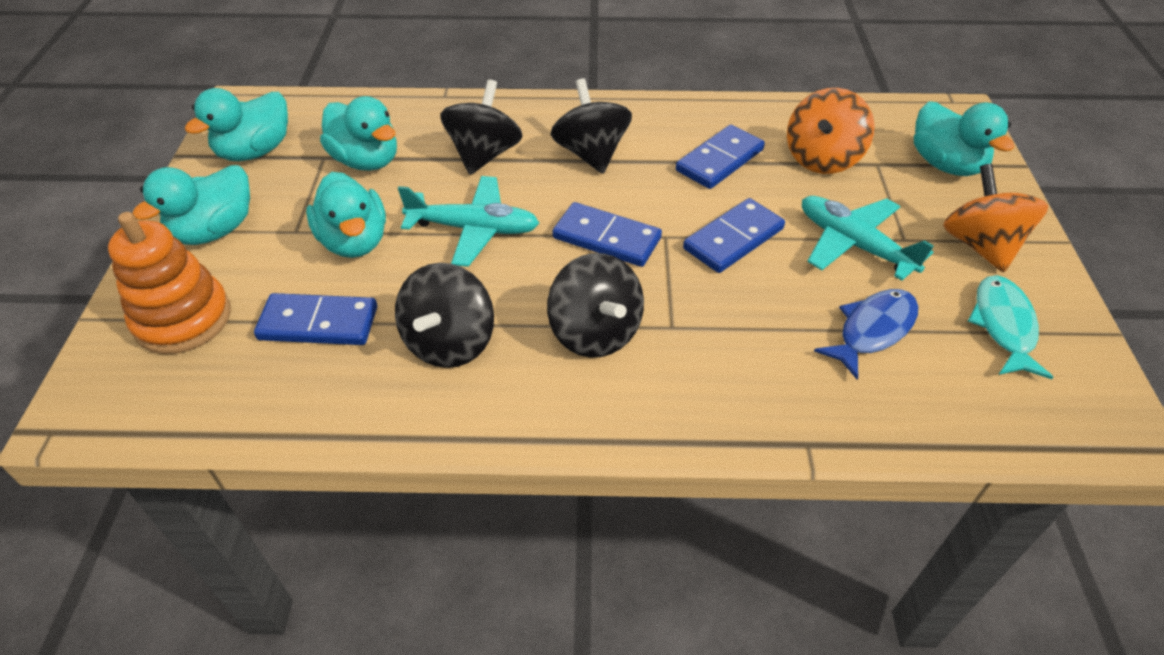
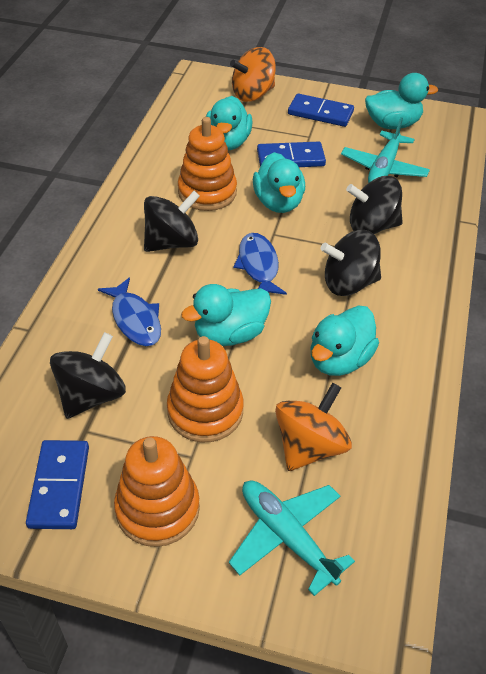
blue domino: 4 -> 3
blue fish: 1 -> 2
orange stacking toy: 1 -> 3
turquoise fish: 1 -> 0

